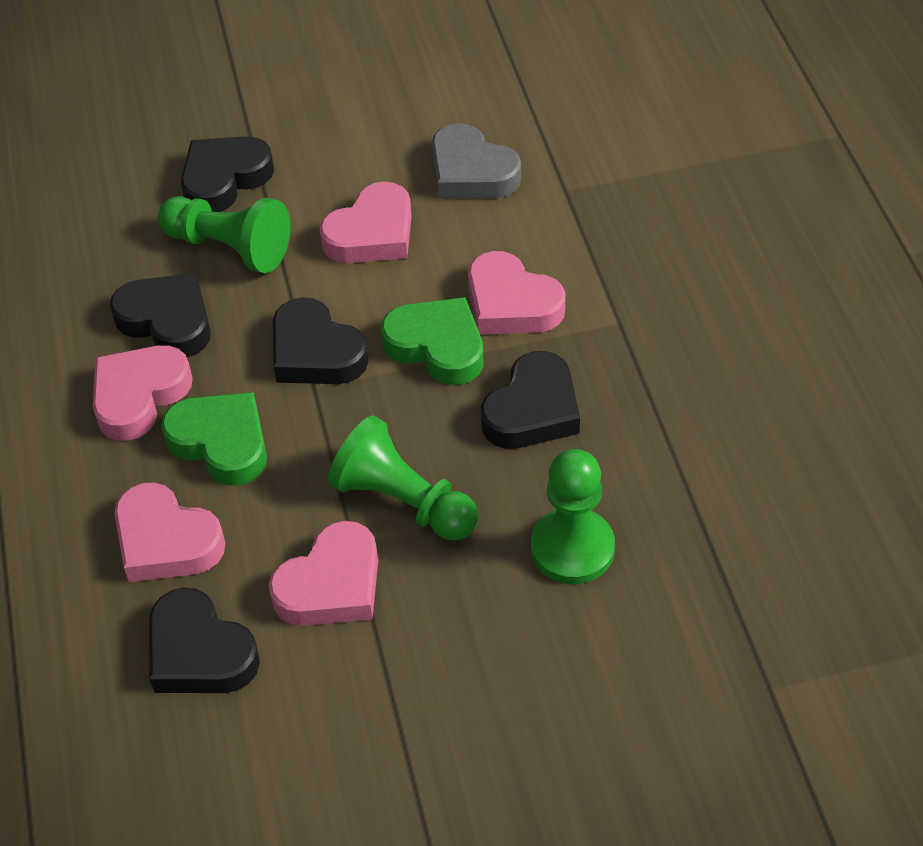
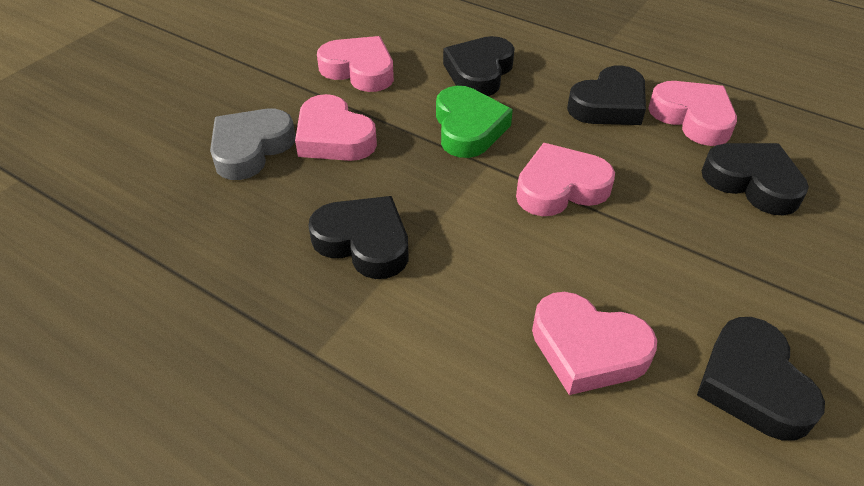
green heart: 2 -> 1
green pawn: 3 -> 0

